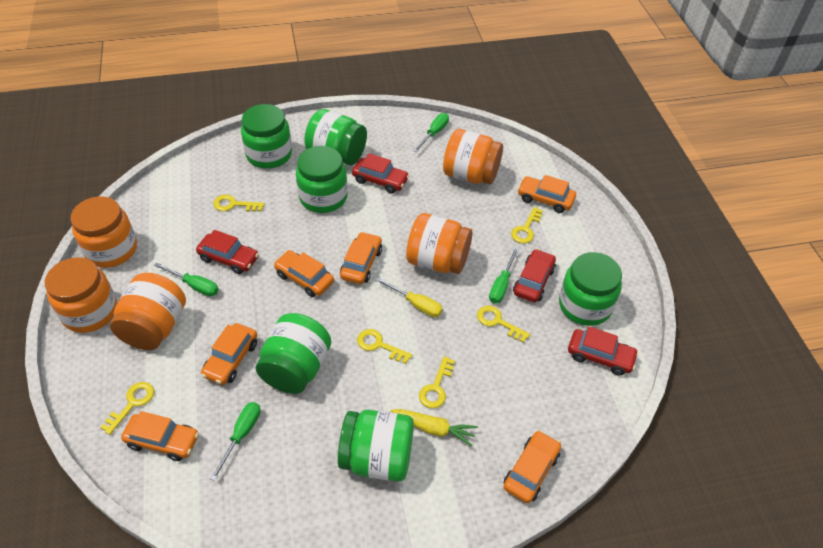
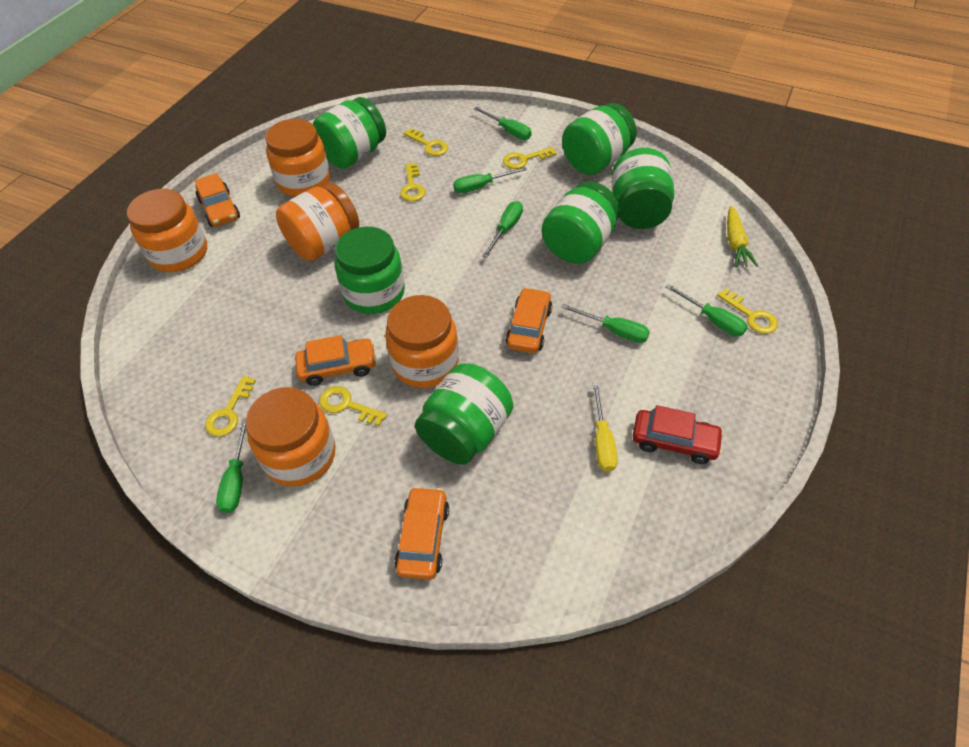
green screwdriver: 4 -> 6
orange car: 6 -> 4
red car: 4 -> 1

